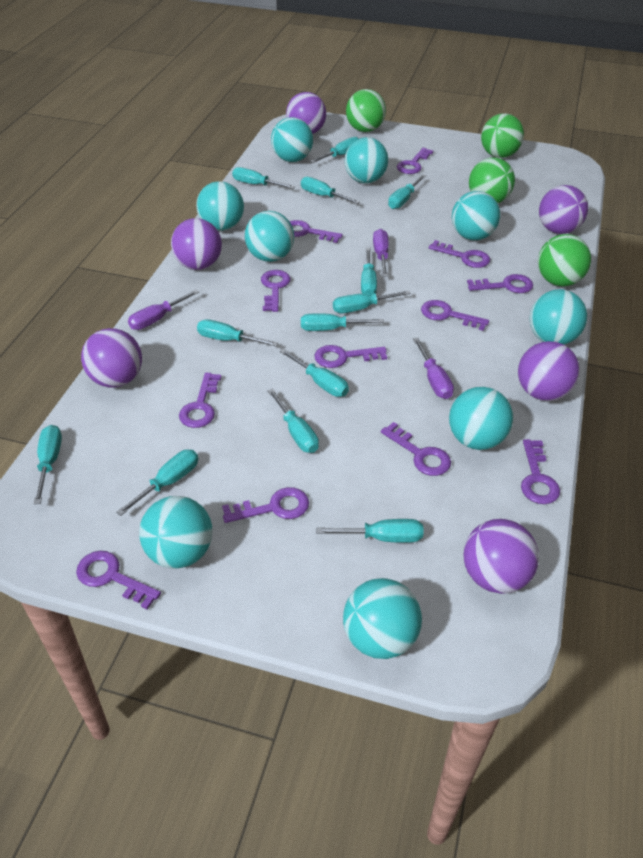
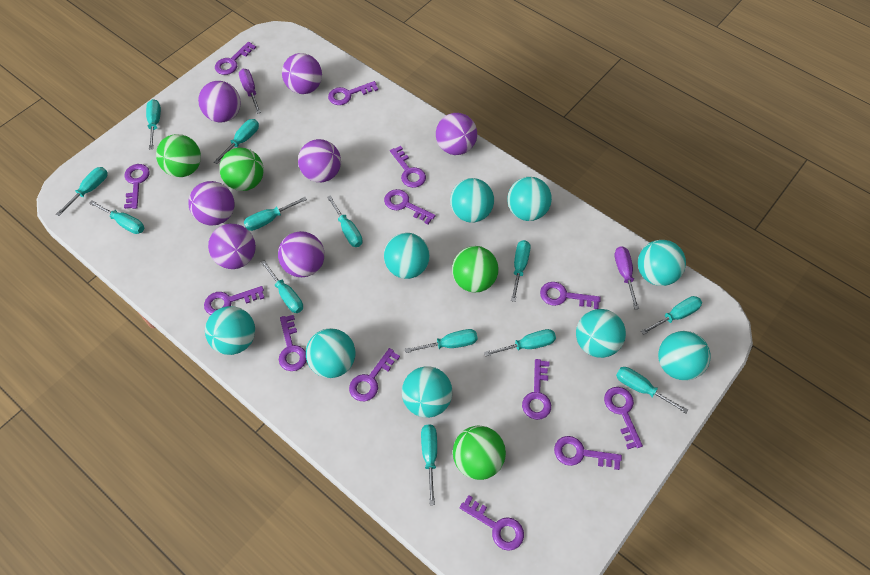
purple ball: 6 -> 7
purple key: 12 -> 13
purple screwdriver: 3 -> 2

